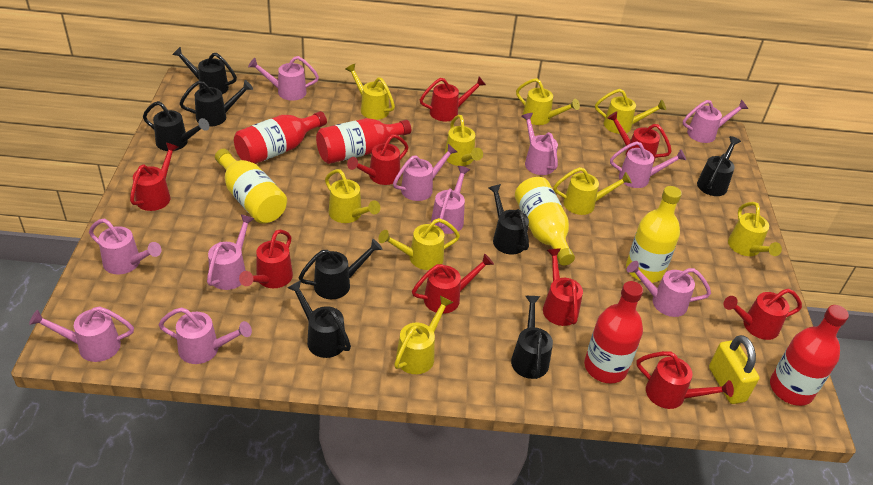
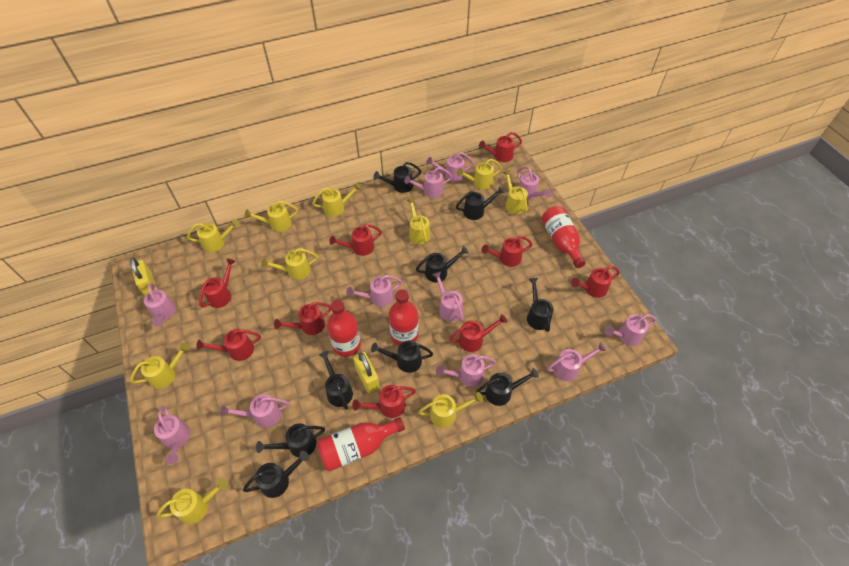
black watering can: 8 -> 9
yellow bottle: 3 -> 0
yellow padlock: 1 -> 2
yellow watering can: 9 -> 10

